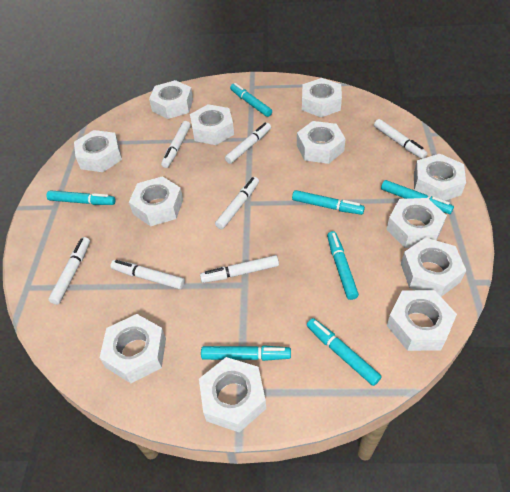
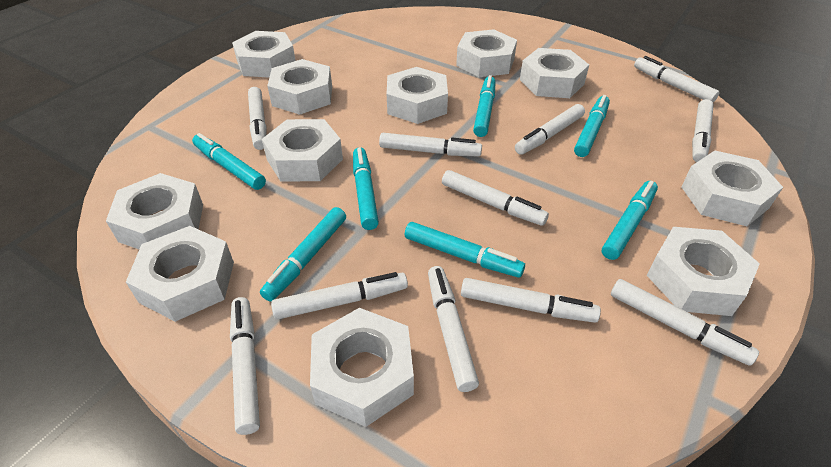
white marker: 7 -> 11
white nut: 12 -> 11

